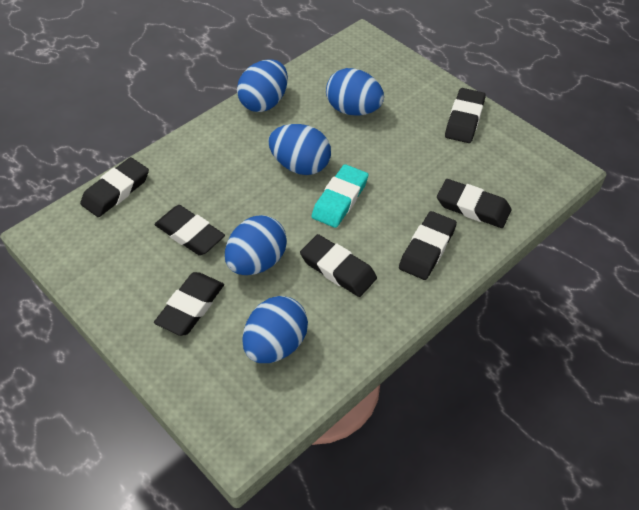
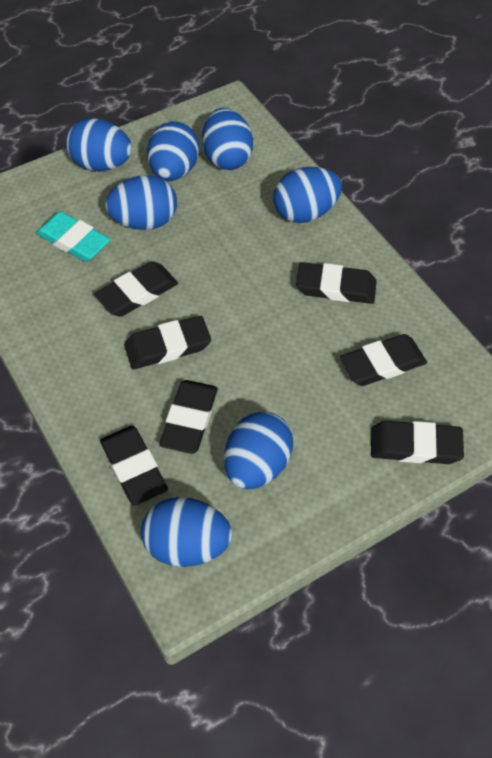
blue egg: 5 -> 7

